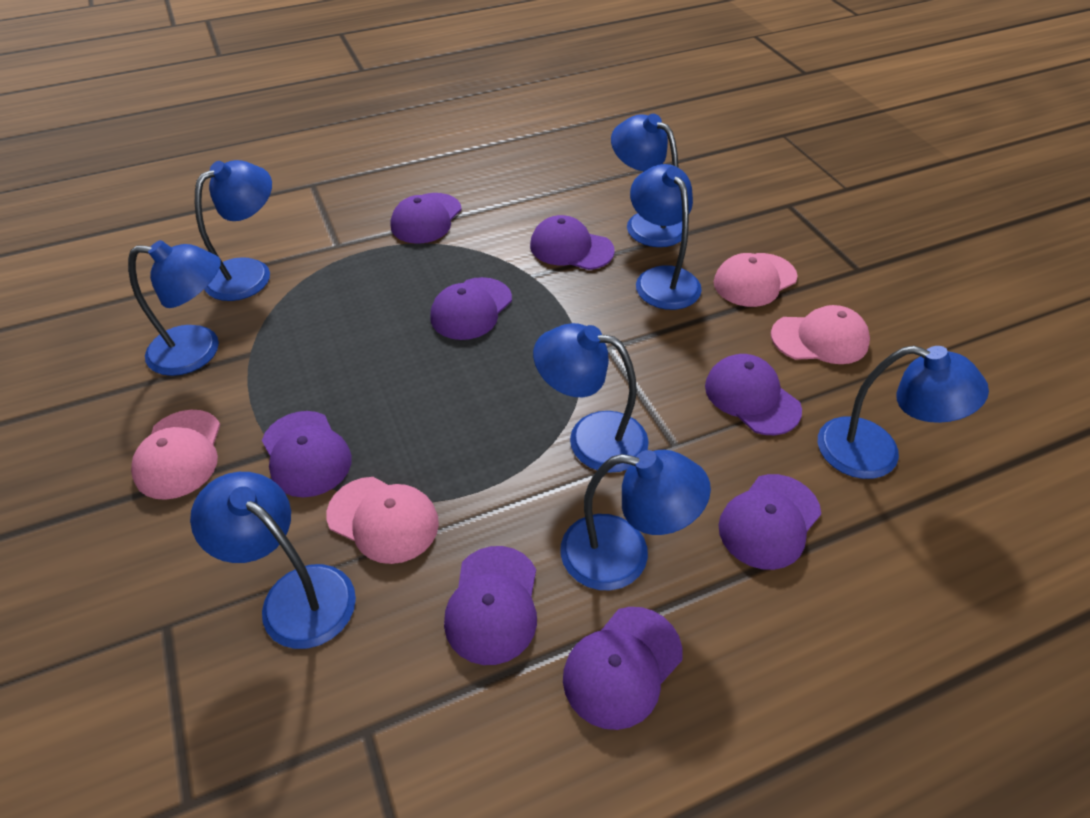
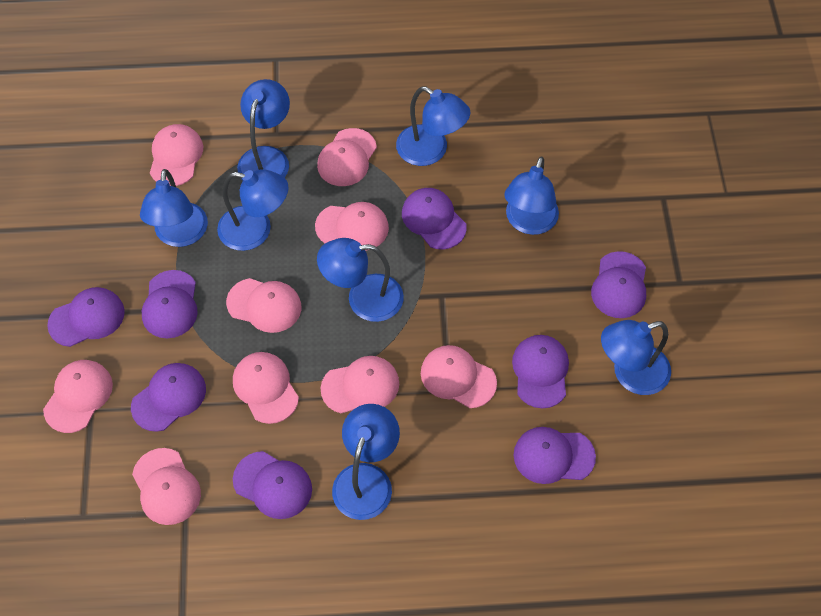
pink cap: 4 -> 9

